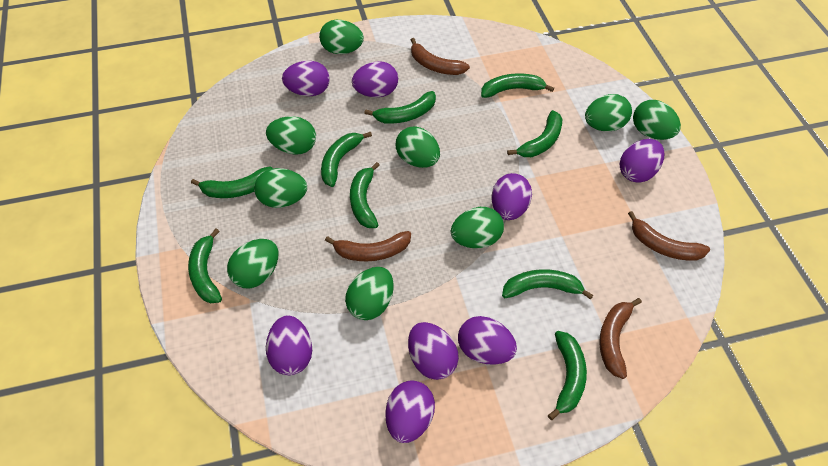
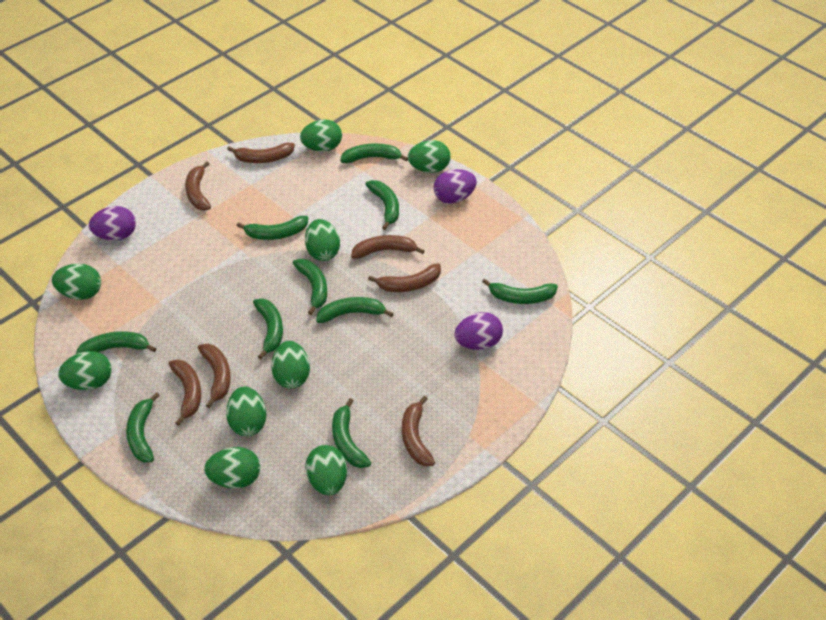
brown banana: 4 -> 7
green banana: 9 -> 10
purple egg: 8 -> 3

